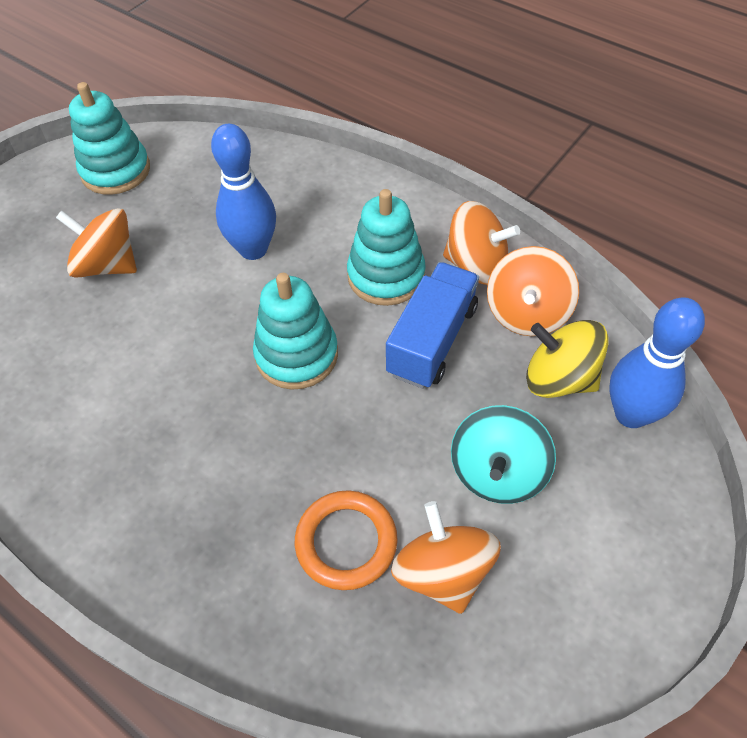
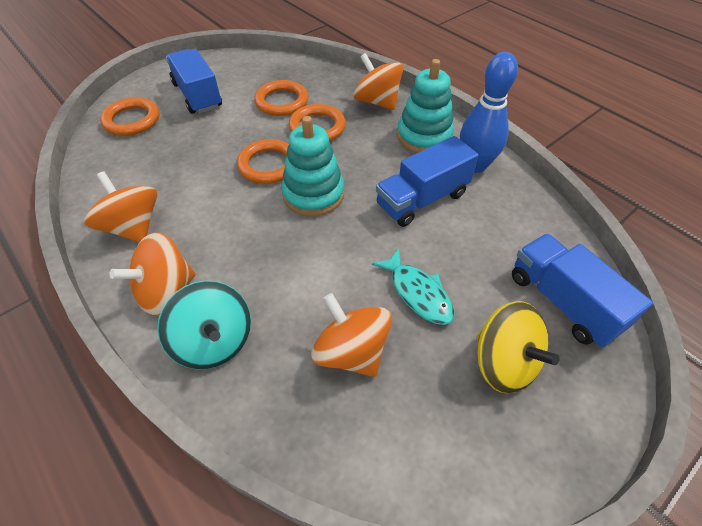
blue bowling pin: 2 -> 1
blue truck: 1 -> 3
orange ring: 1 -> 4
turquoise fish: 0 -> 1
turquoise stacking toy: 3 -> 2

